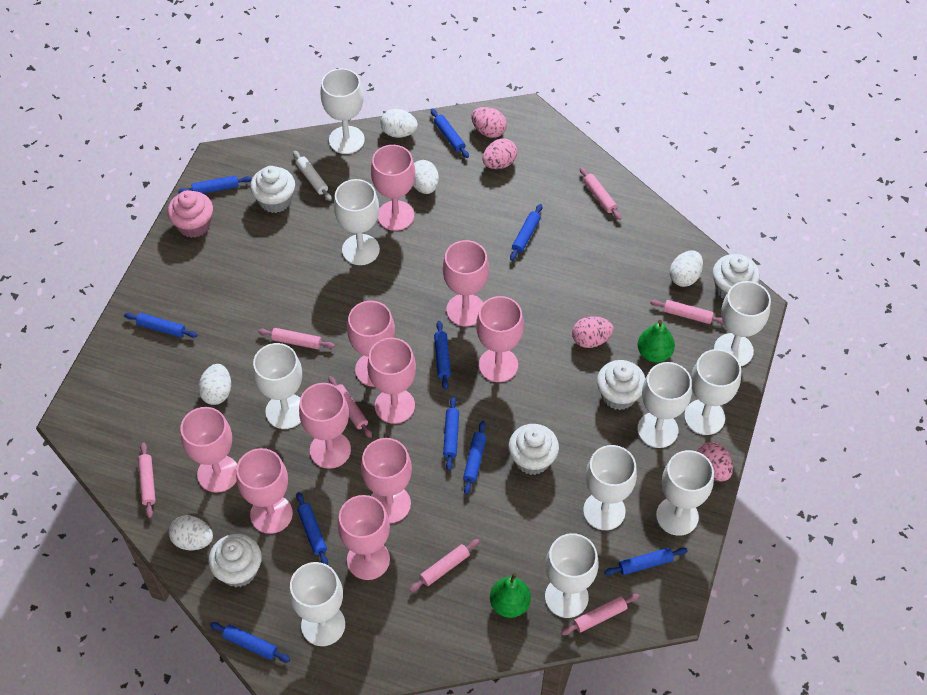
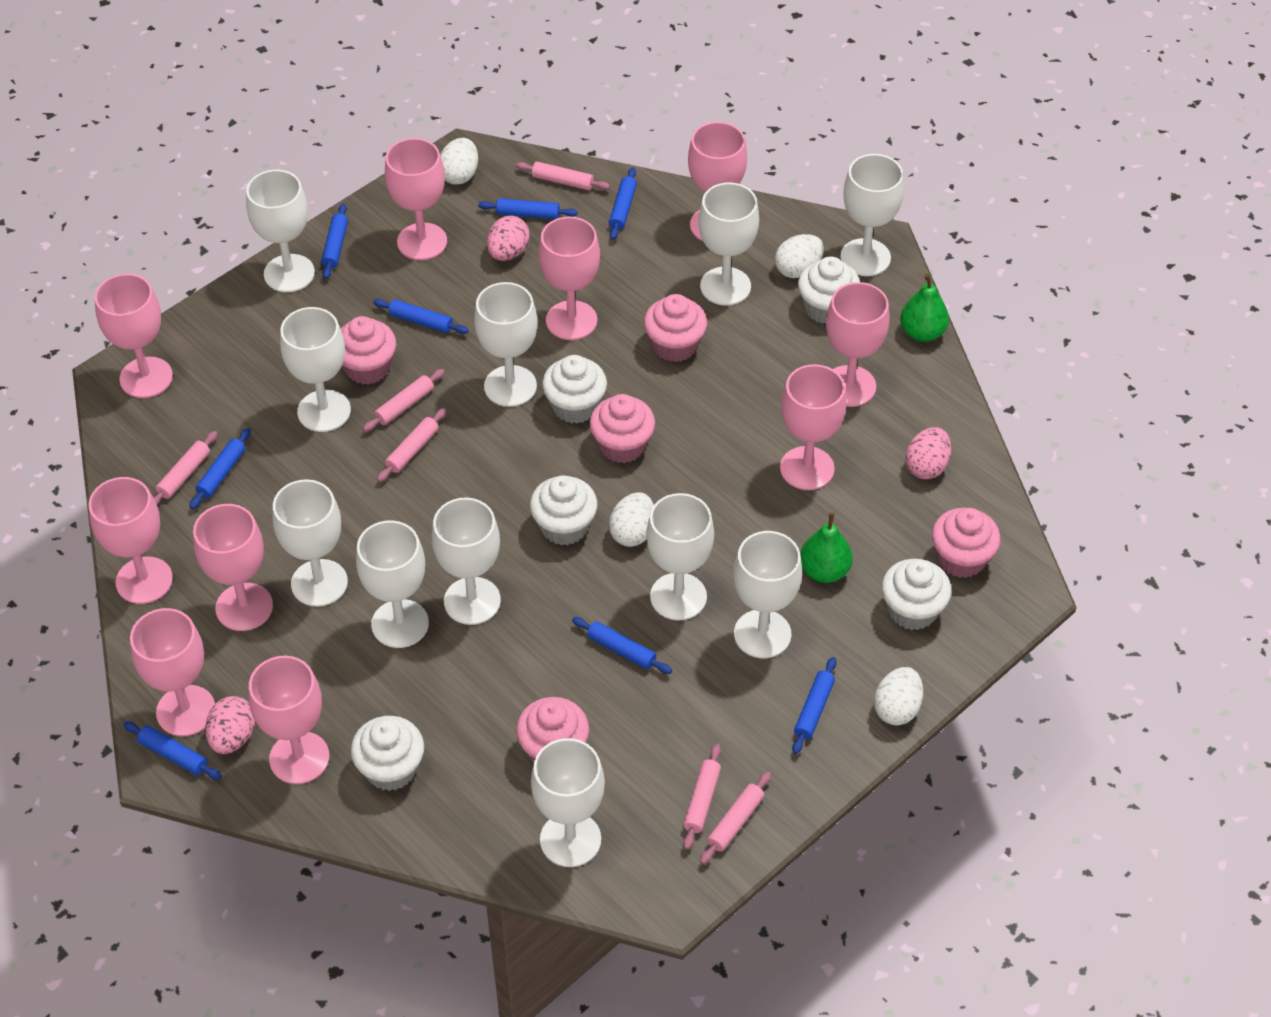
blue rolling pin: 10 -> 8
pink cupcake: 1 -> 5
pink egg: 4 -> 3
pink rolling pin: 7 -> 6
white egg: 5 -> 4
white goblet: 10 -> 11
white rolling pin: 1 -> 0

